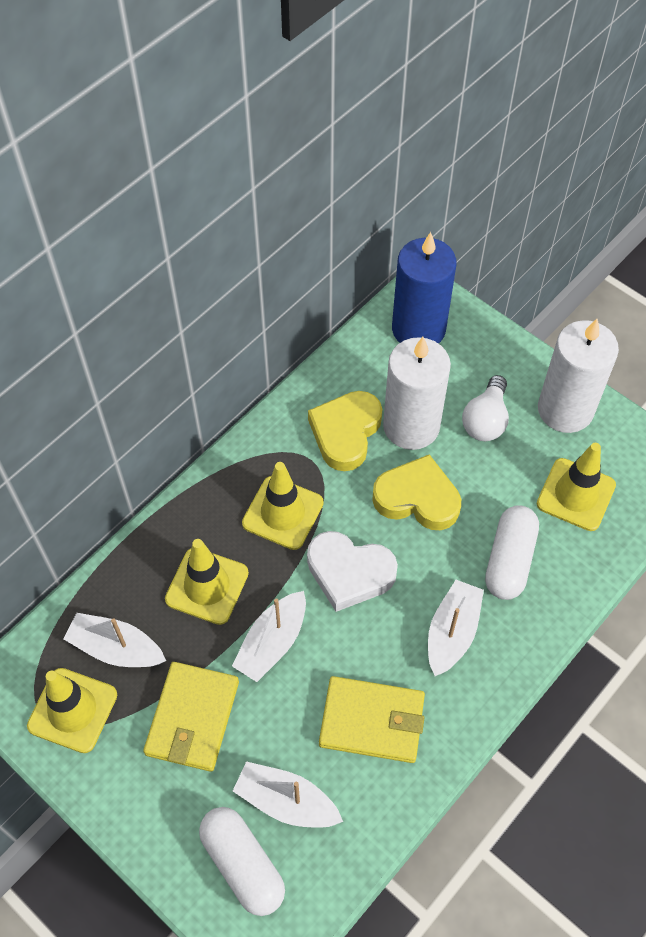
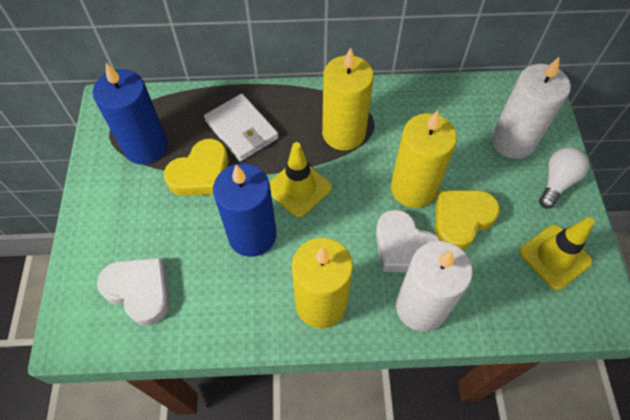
blue candle: 1 -> 2
white boat: 4 -> 0
white capsule: 2 -> 0
white heart: 1 -> 2
white wallet: 0 -> 1
yellow candle: 0 -> 3
yellow traffic cone: 4 -> 2
yellow wallet: 2 -> 0

